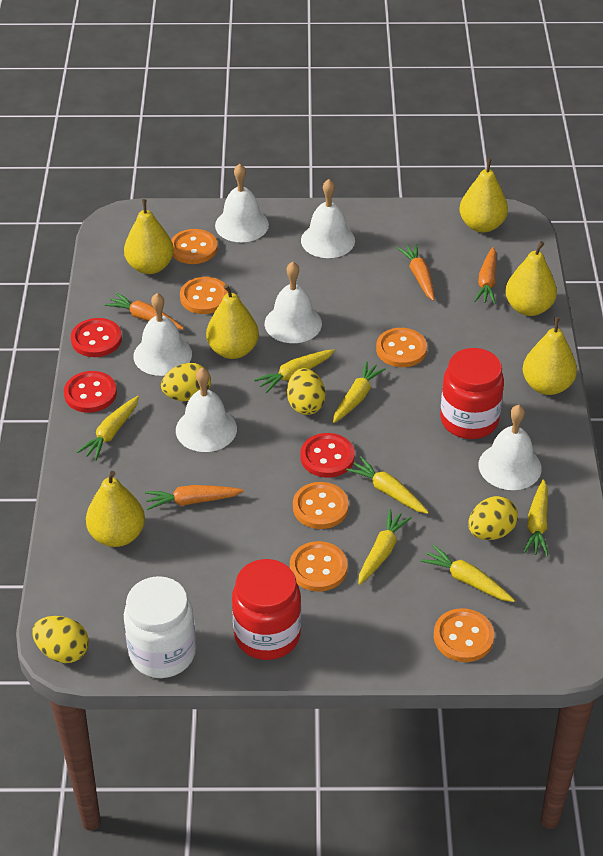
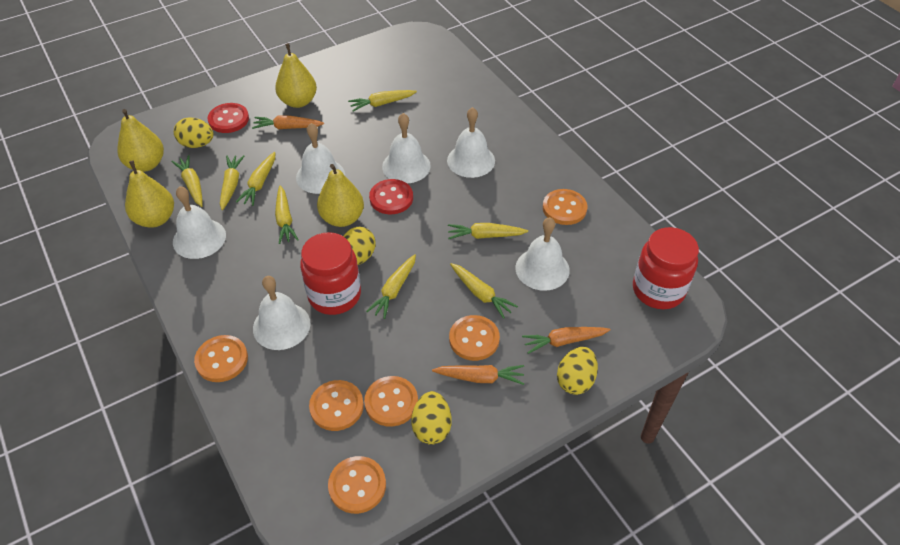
orange carrot: 4 -> 3
red button: 3 -> 2
white jar: 1 -> 0
yellow carrot: 7 -> 8
yellow pear: 6 -> 4

